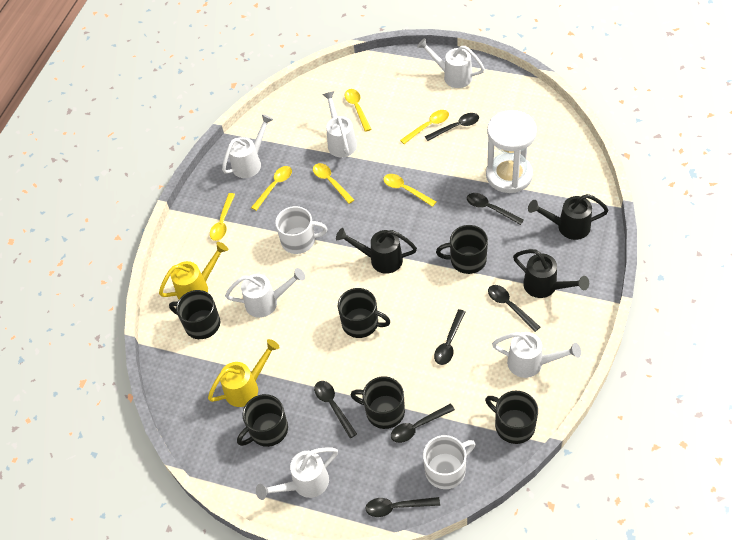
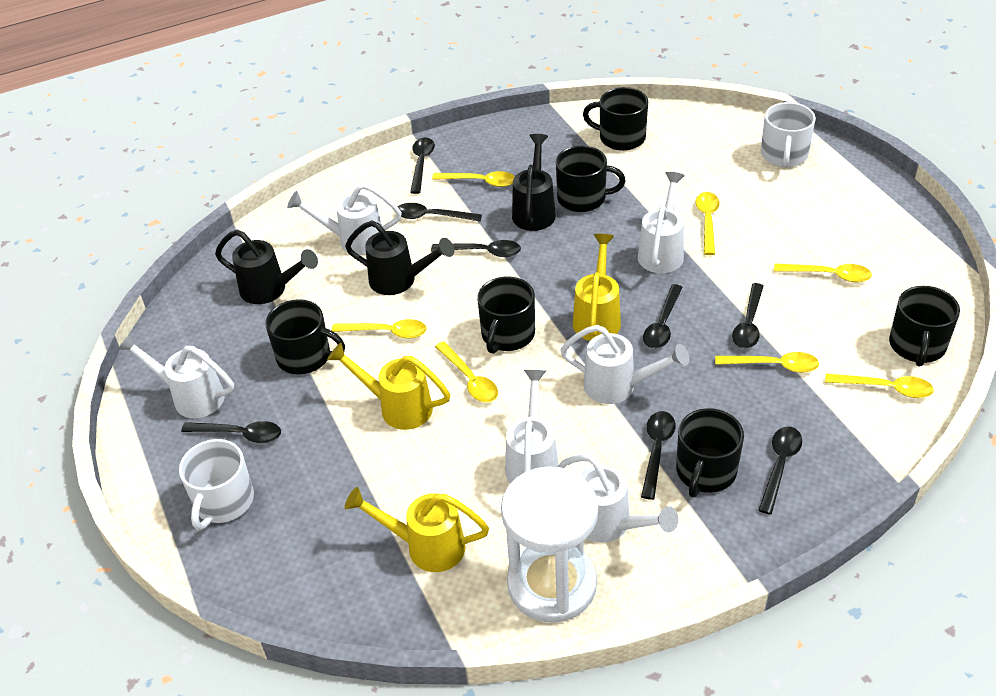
black spoon: 7 -> 8
yellow spoon: 6 -> 7
yellow watering can: 2 -> 3

